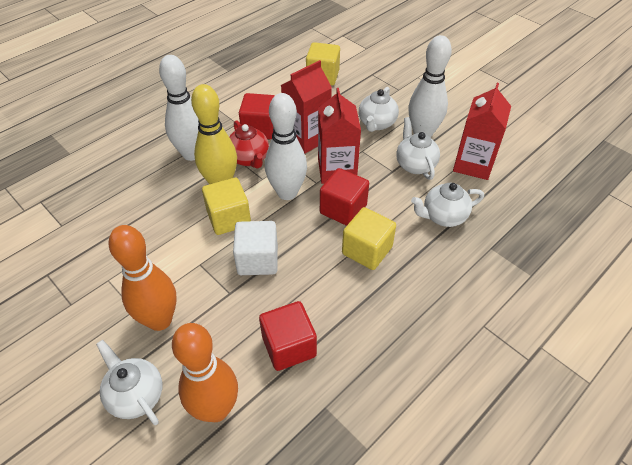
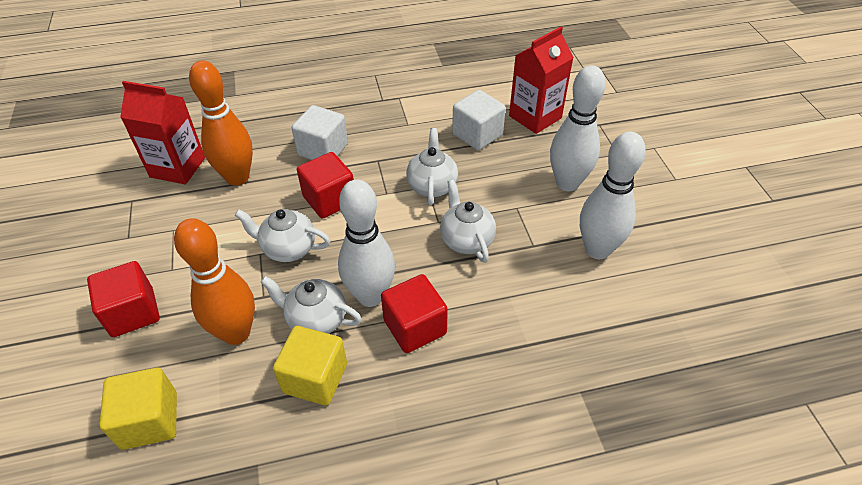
red carton: 3 -> 2
red teapot: 1 -> 0
white cube: 1 -> 2
yellow bowling pin: 1 -> 0
yellow cube: 3 -> 2

